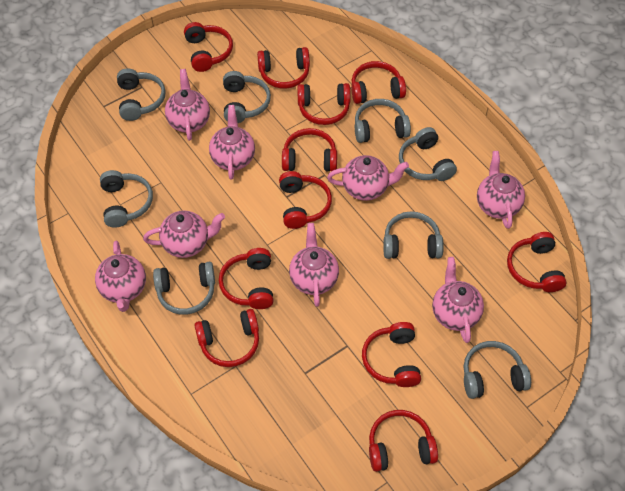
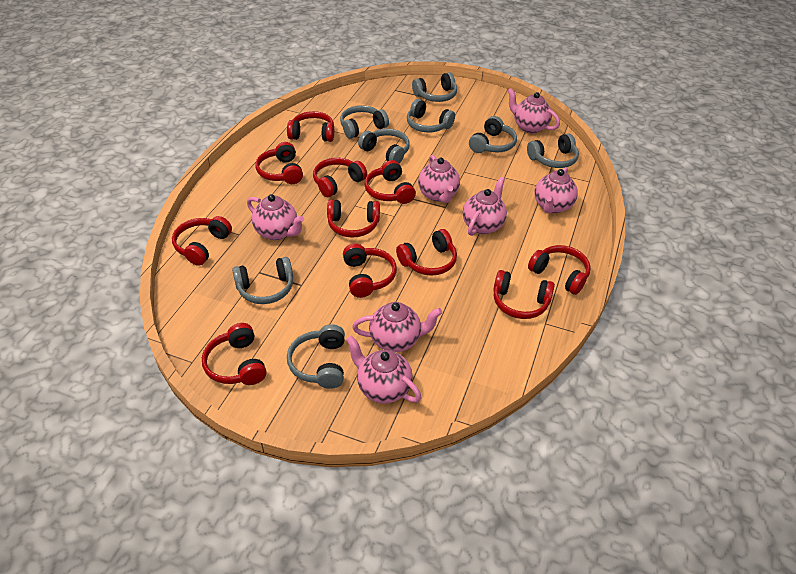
pink teapot: 8 -> 7

